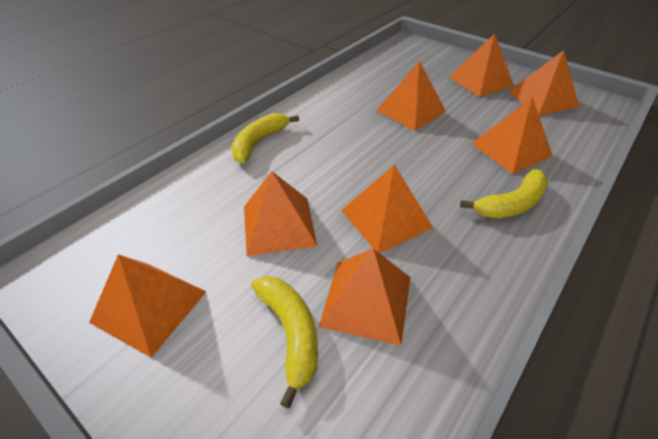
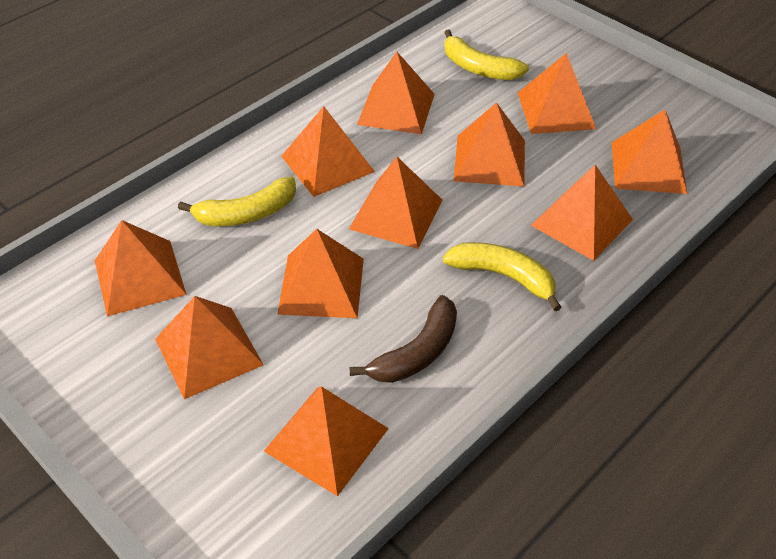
brown banana: 0 -> 1
orange pyramid: 8 -> 11

